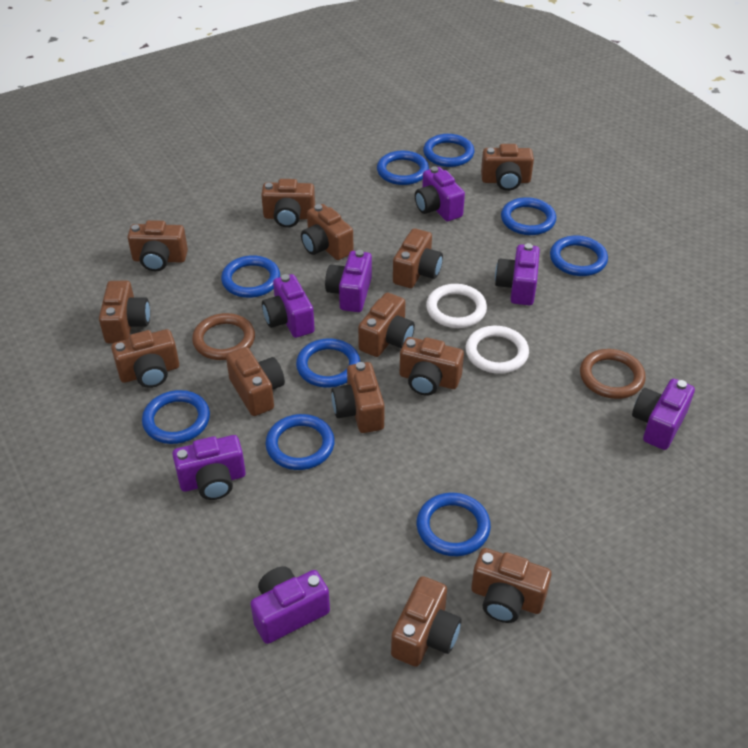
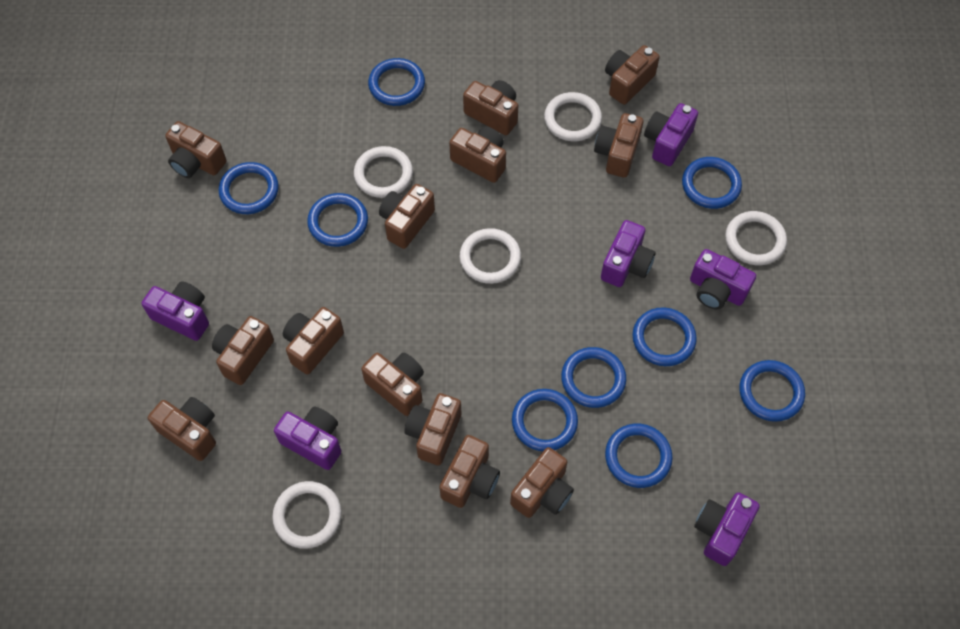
brown ring: 2 -> 0
purple camera: 7 -> 6
white ring: 2 -> 5

